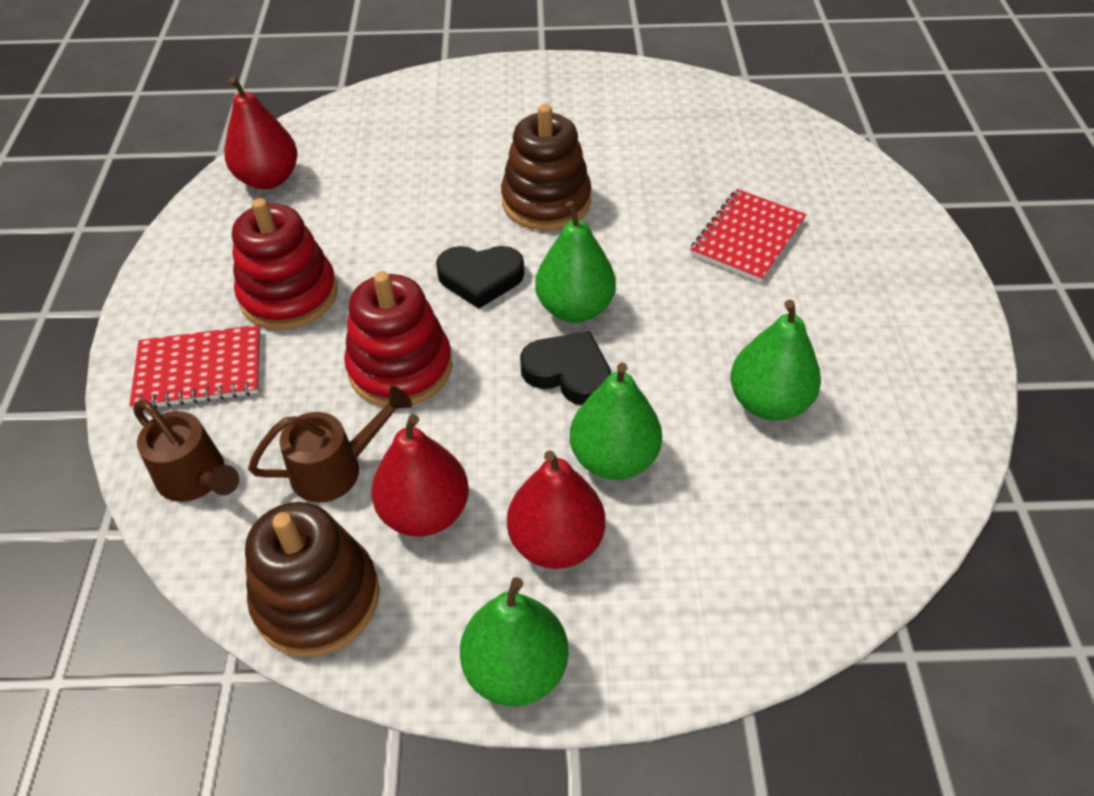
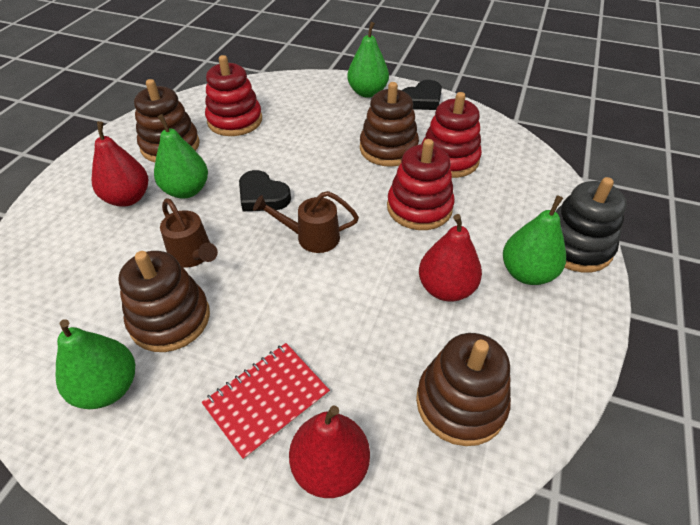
black stacking toy: 0 -> 1
brown stacking toy: 2 -> 4
red notebook: 2 -> 1
red stacking toy: 2 -> 3

